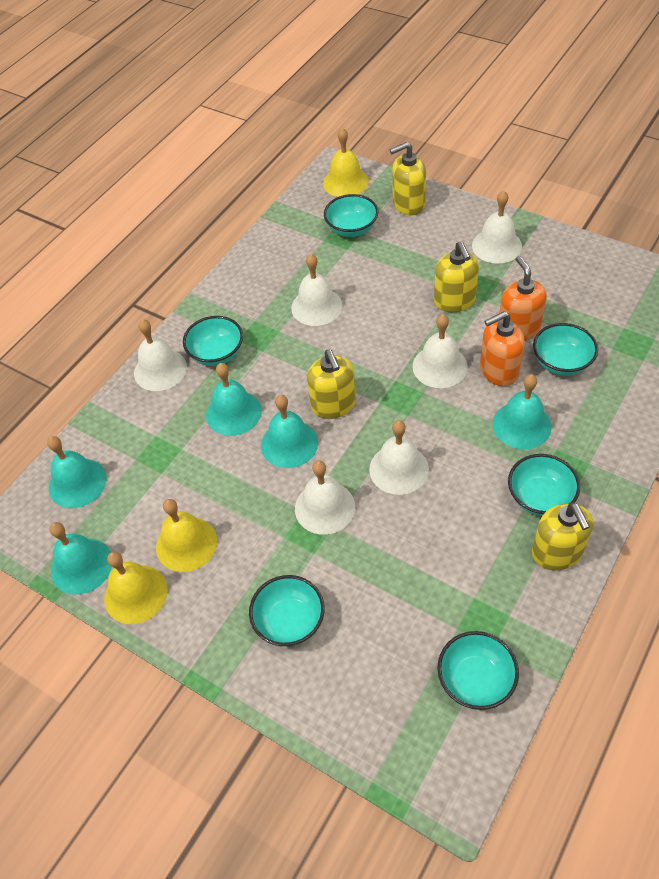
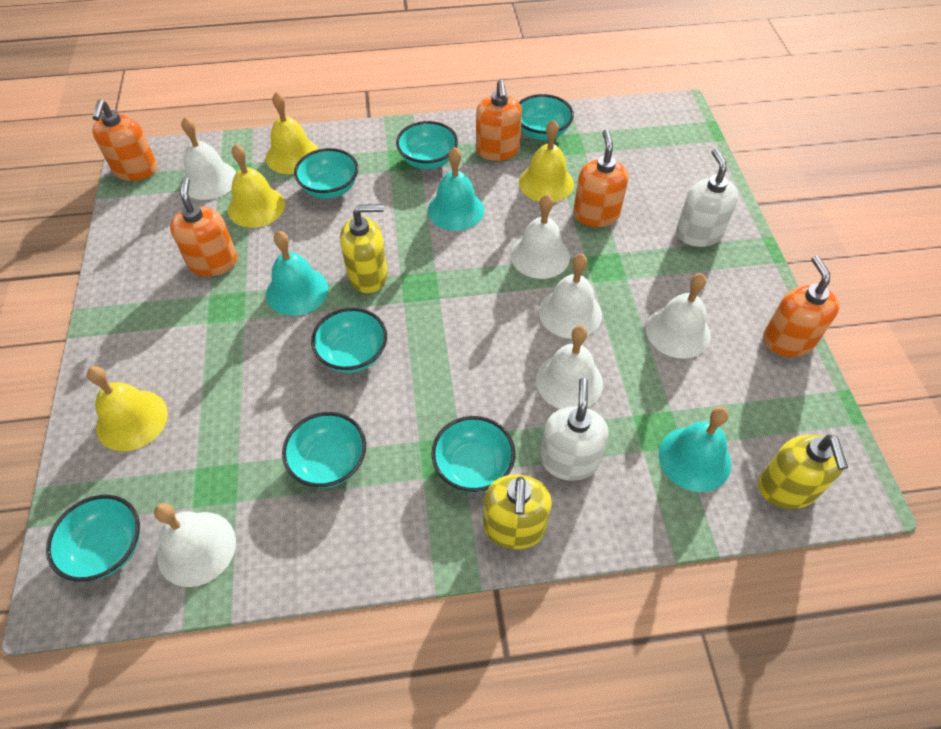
orange soap dispenser: 2 -> 5
turquoise bell: 5 -> 3
turquoise bowl: 6 -> 7
white soap dispenser: 0 -> 2
yellow bell: 3 -> 4
yellow soap dispenser: 4 -> 3

